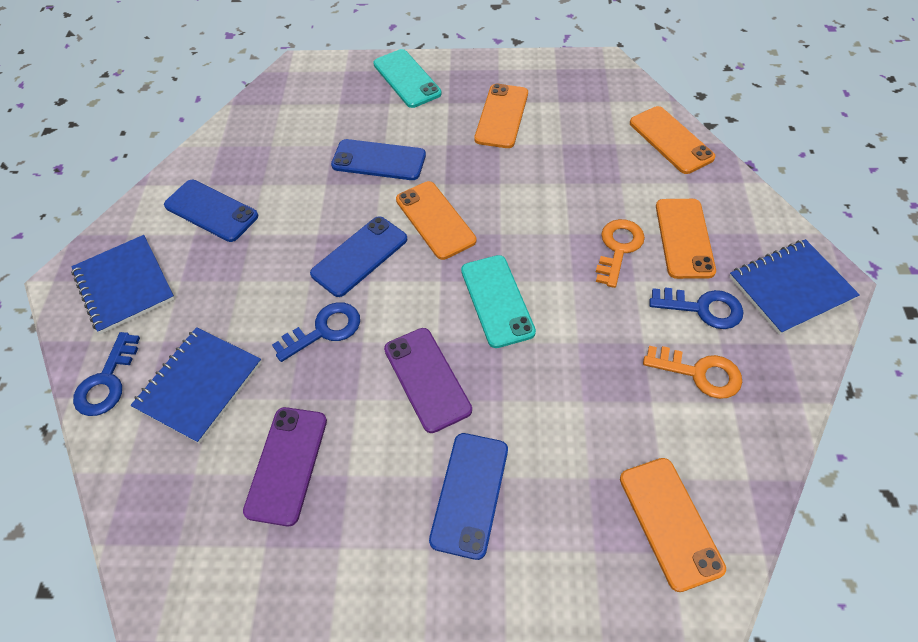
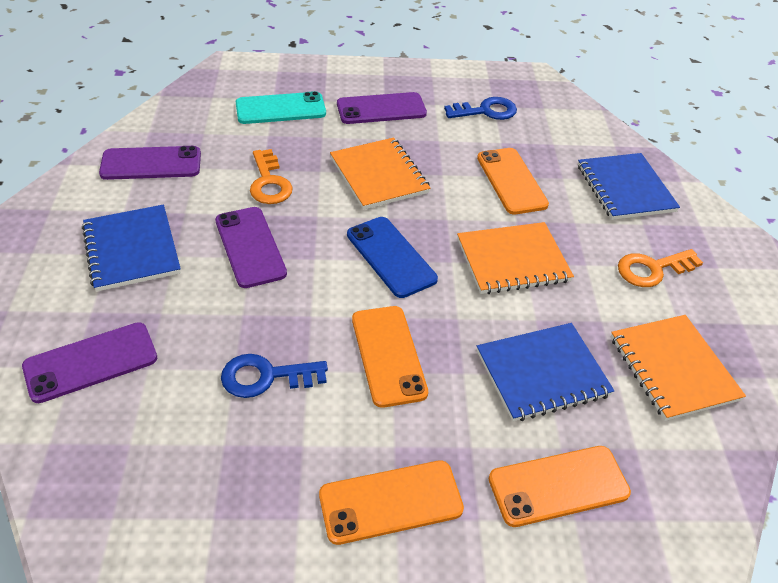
blue key: 3 -> 2
blue phone: 4 -> 1
orange notebook: 0 -> 3
orange phone: 5 -> 4
purple phone: 2 -> 4
turquoise phone: 2 -> 1

